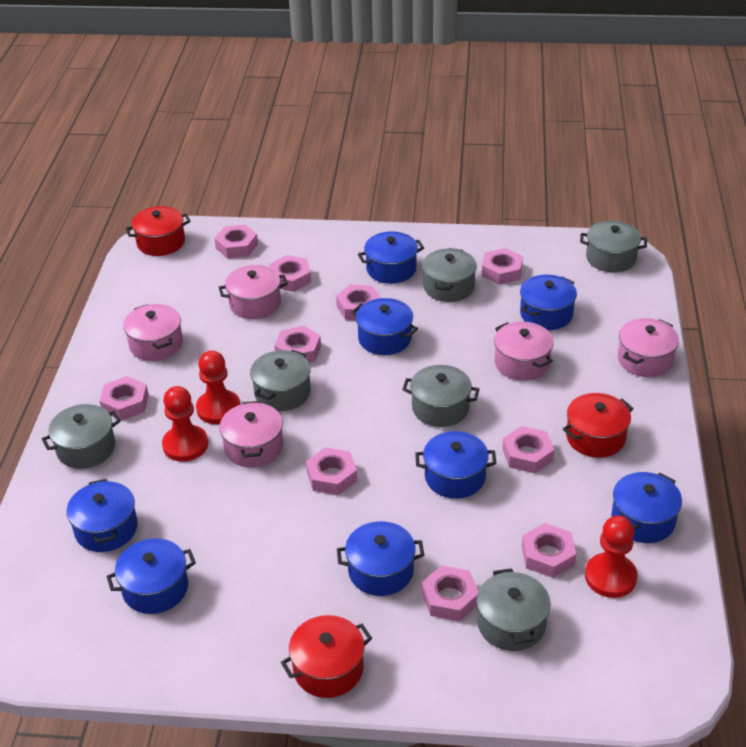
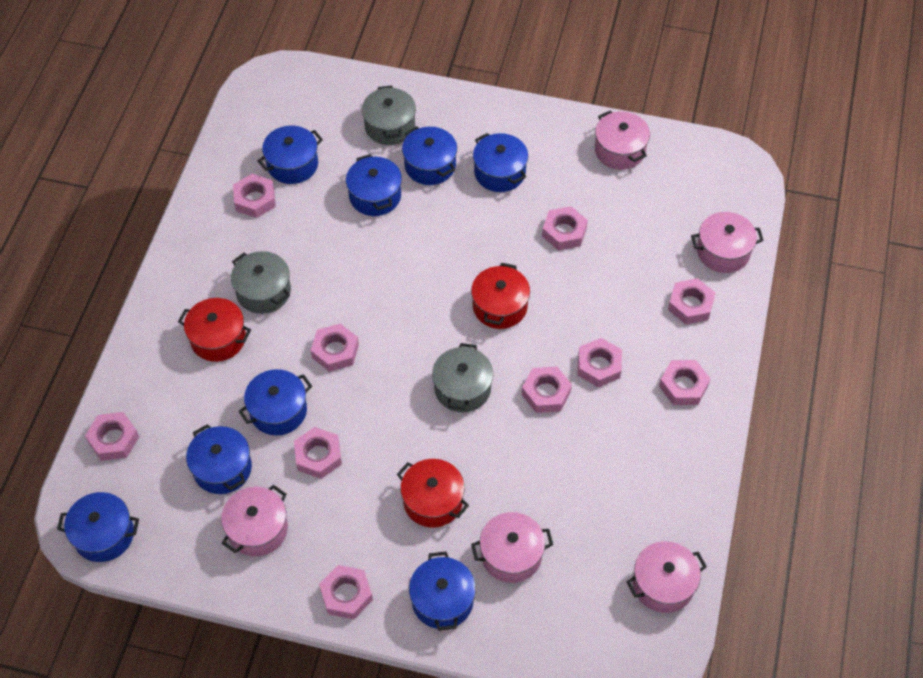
grey pot: 6 -> 3
red pawn: 3 -> 0

